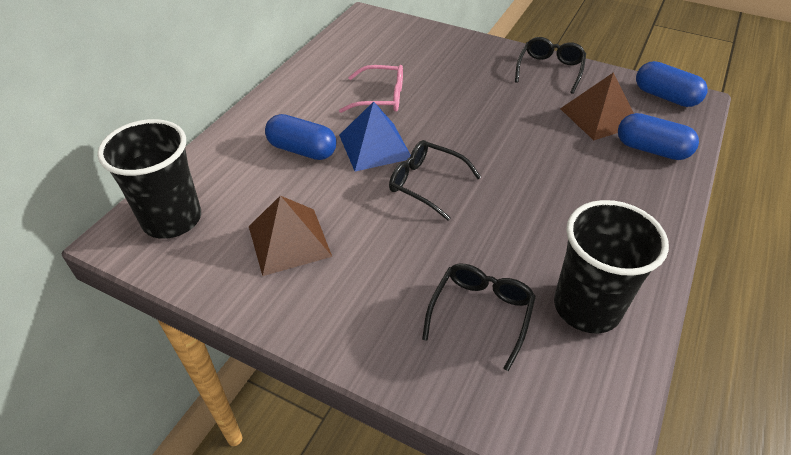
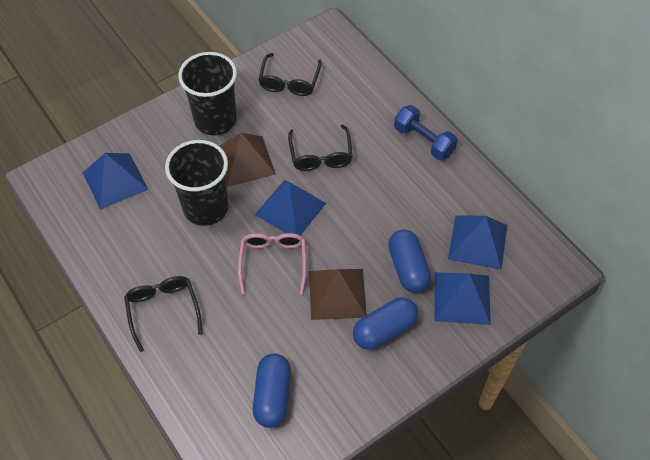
blue dumbbell: 0 -> 1
blue pyramid: 1 -> 4

